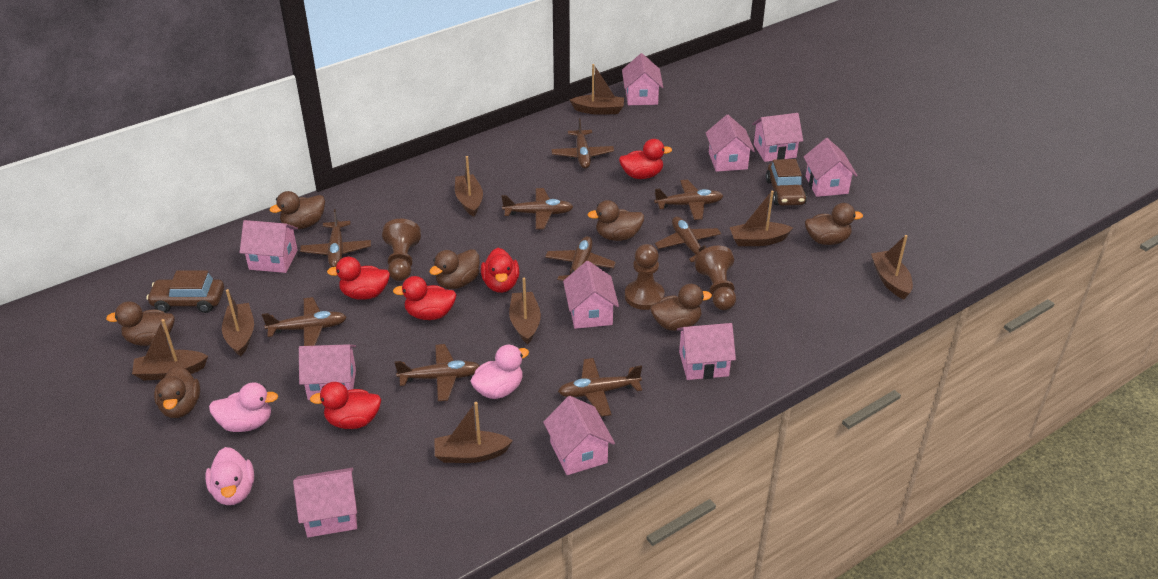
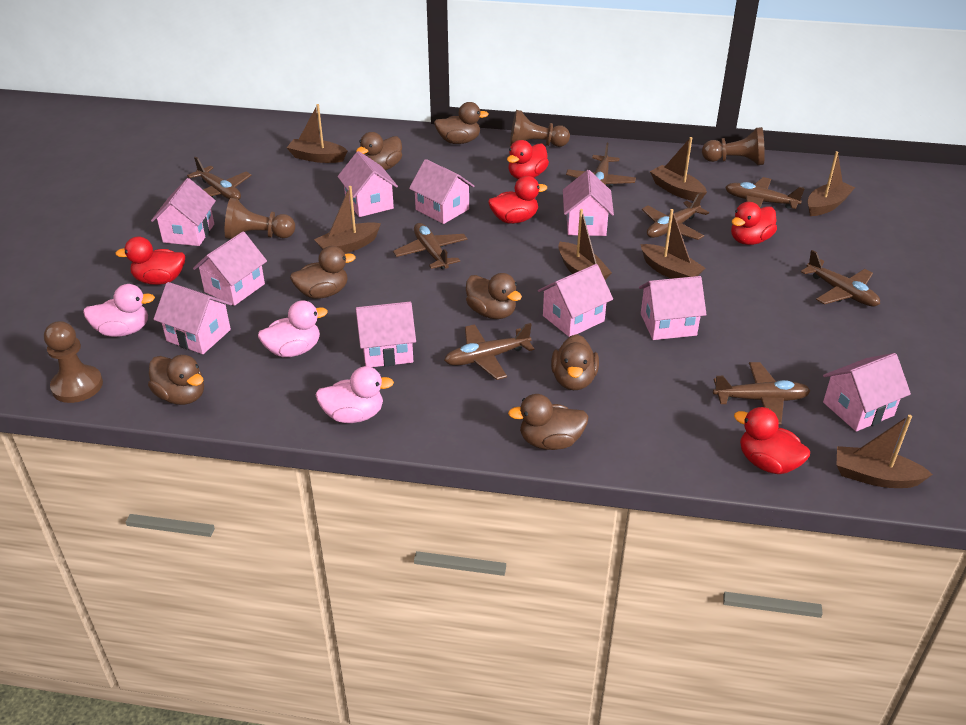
brown boat: 8 -> 7
brown car: 2 -> 0
brown pawn: 3 -> 4
brown plane: 9 -> 8

